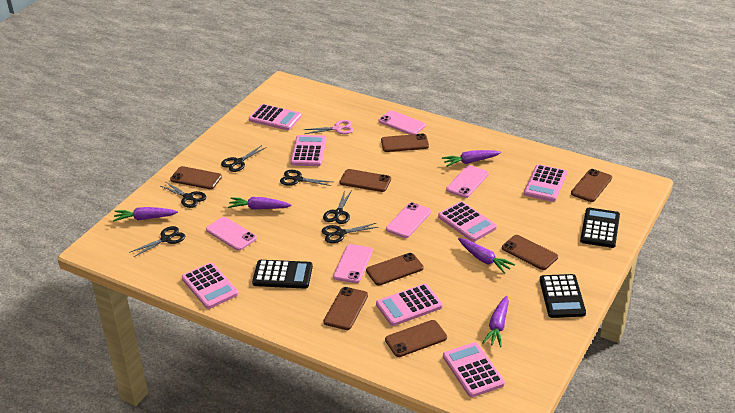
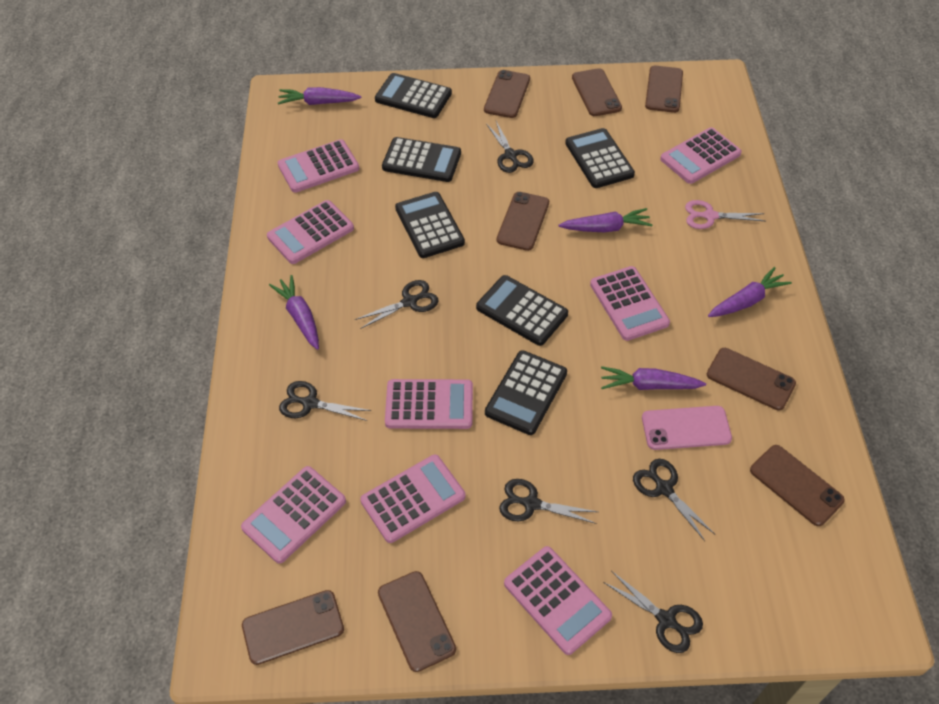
black calculator: 3 -> 6
pink calculator: 7 -> 8
pink phone: 5 -> 1

